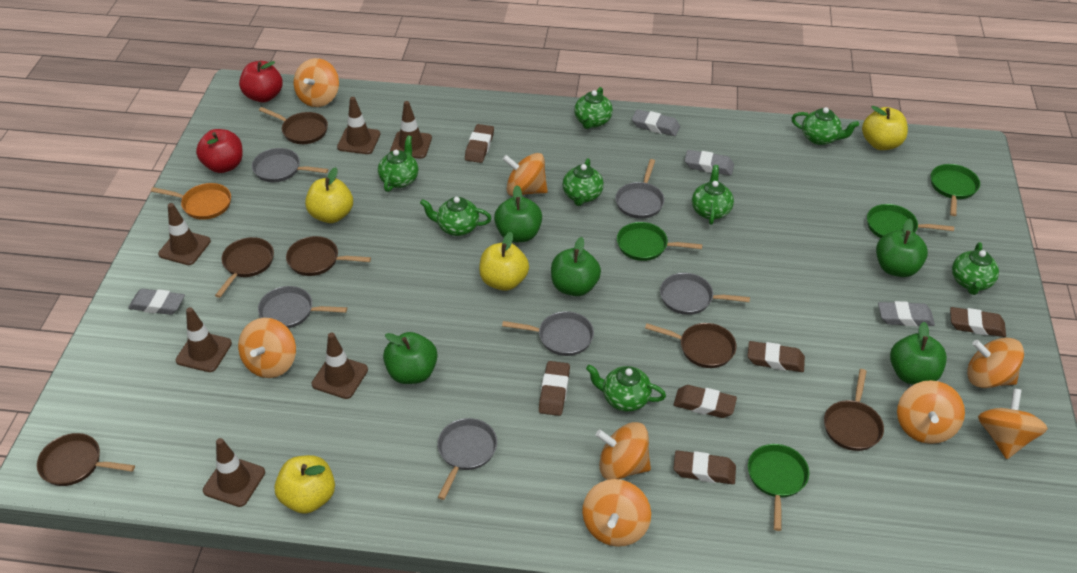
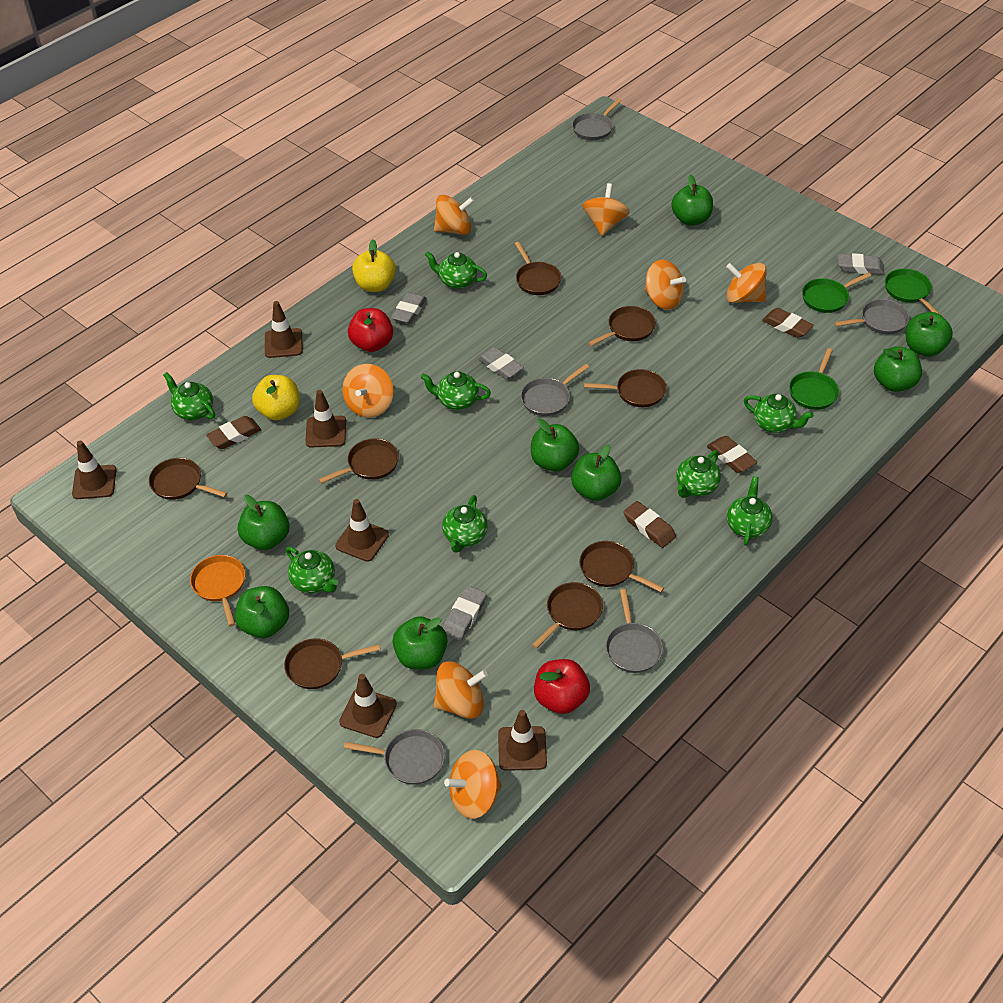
brown eraser: 6 -> 4
brown pan: 6 -> 8
green apple: 5 -> 8
green pan: 4 -> 3
grey pan: 6 -> 5
orange spinning top: 8 -> 7
yellow apple: 4 -> 2

